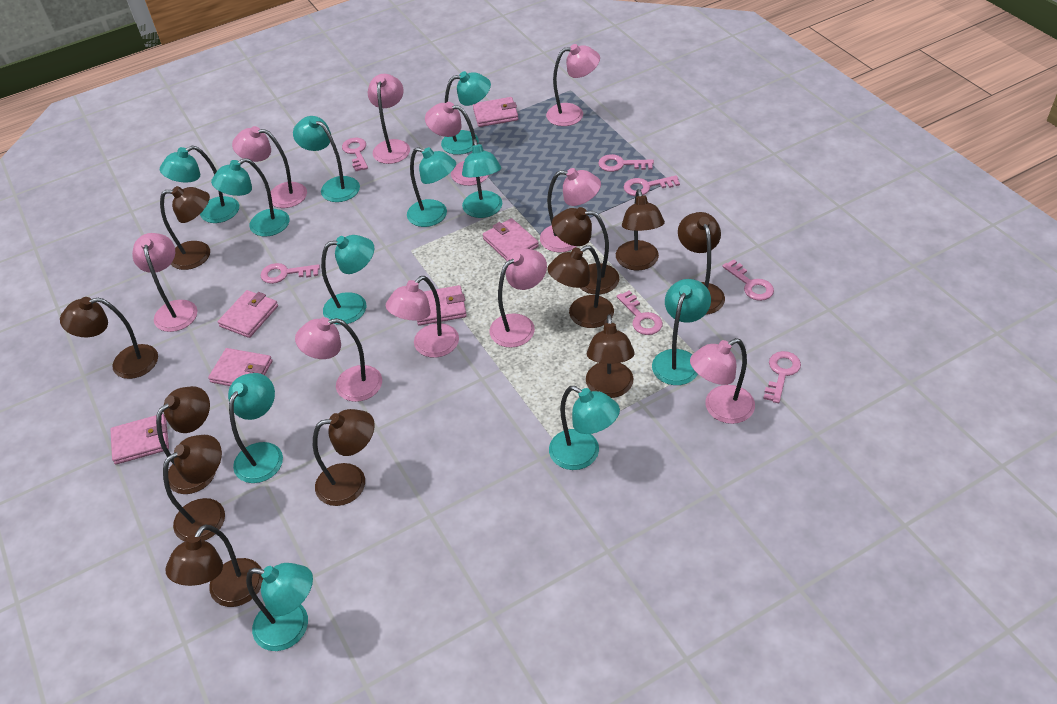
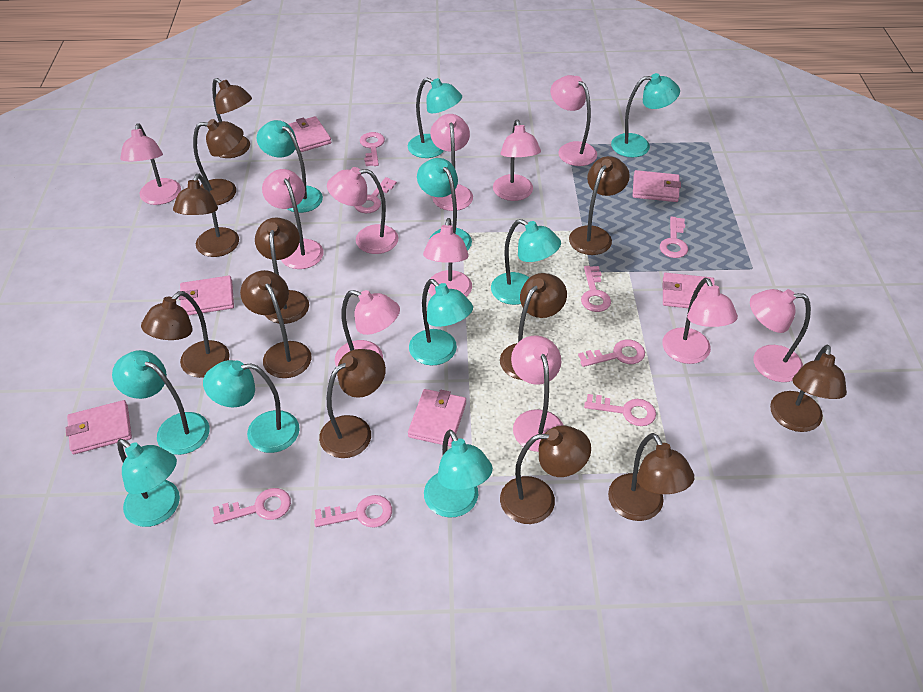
brown lamp: 11 -> 12
pink key: 7 -> 8
pink lamp: 10 -> 11
turquoise lamp: 11 -> 10

